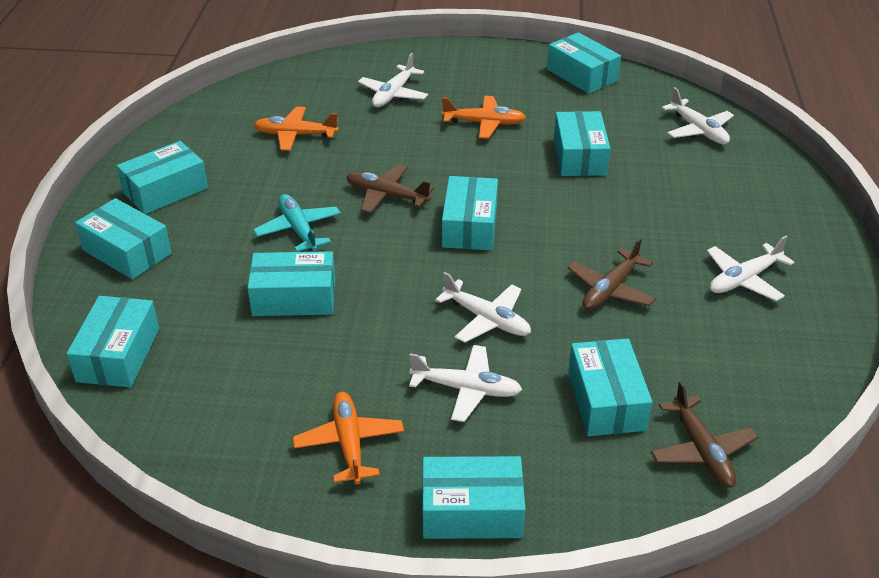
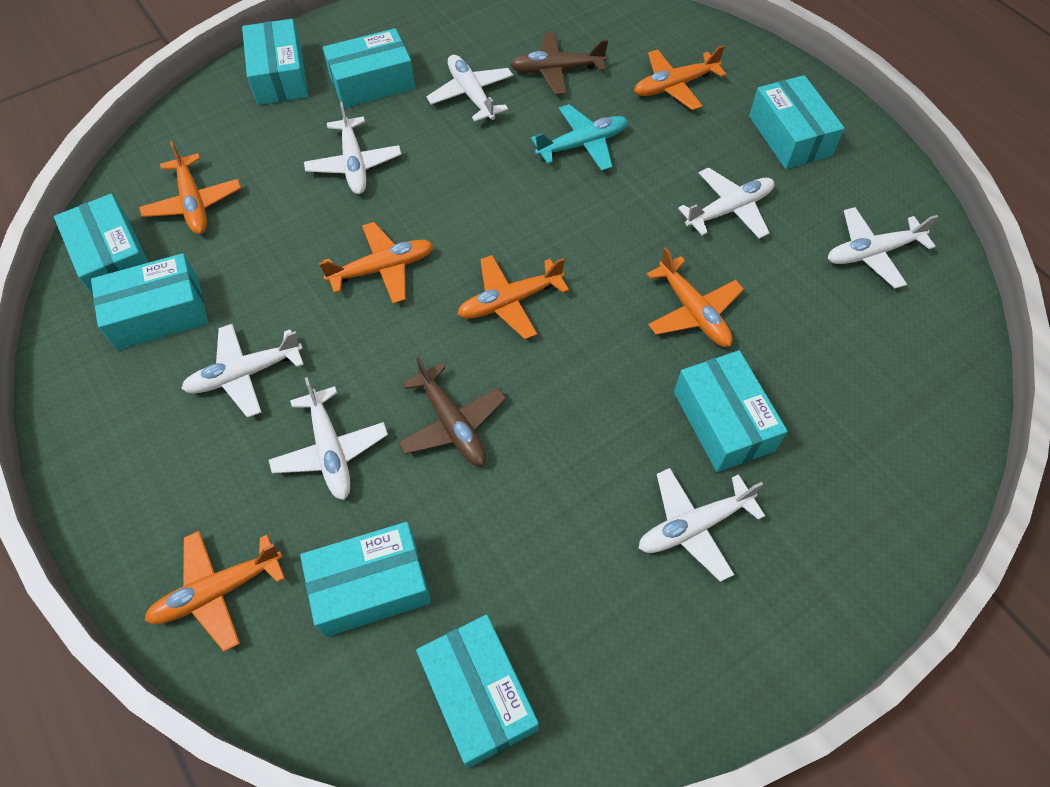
brown plane: 3 -> 2
orange plane: 3 -> 6
turquoise box: 9 -> 8
white plane: 5 -> 7

